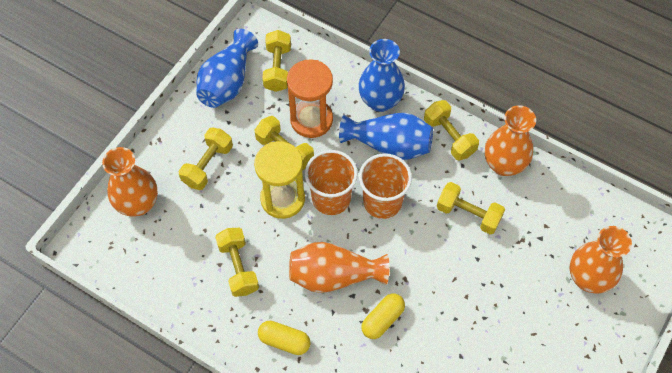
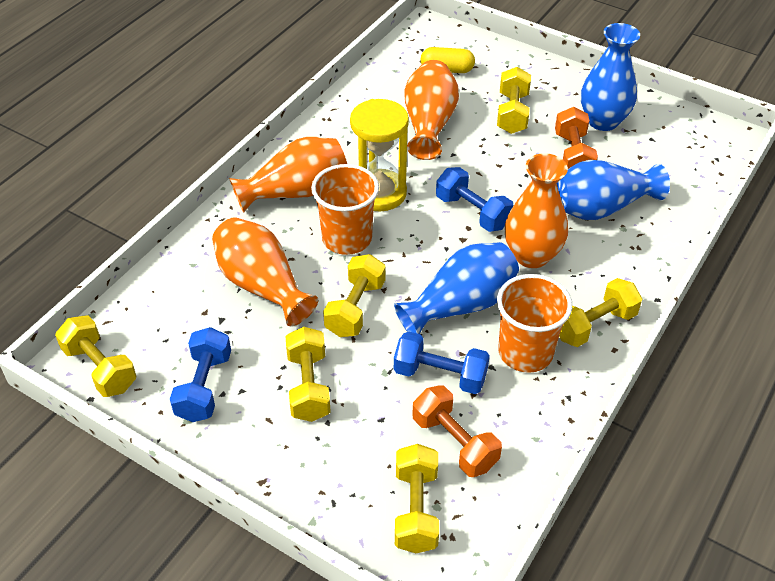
blue dumbbell: 0 -> 3
orange dumbbell: 0 -> 2
orange hourglass: 1 -> 0
yellow capsule: 2 -> 1

